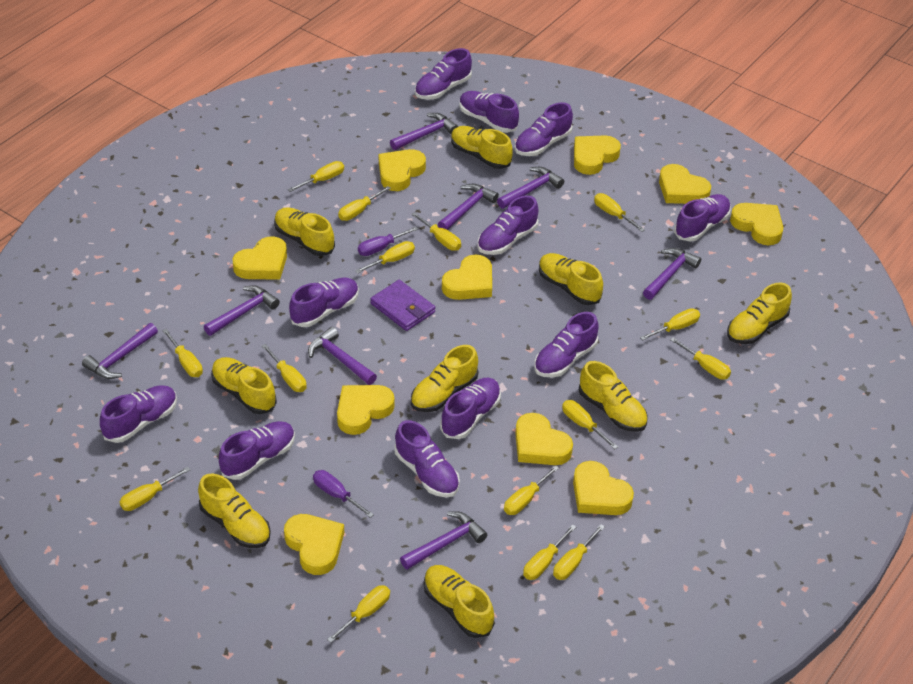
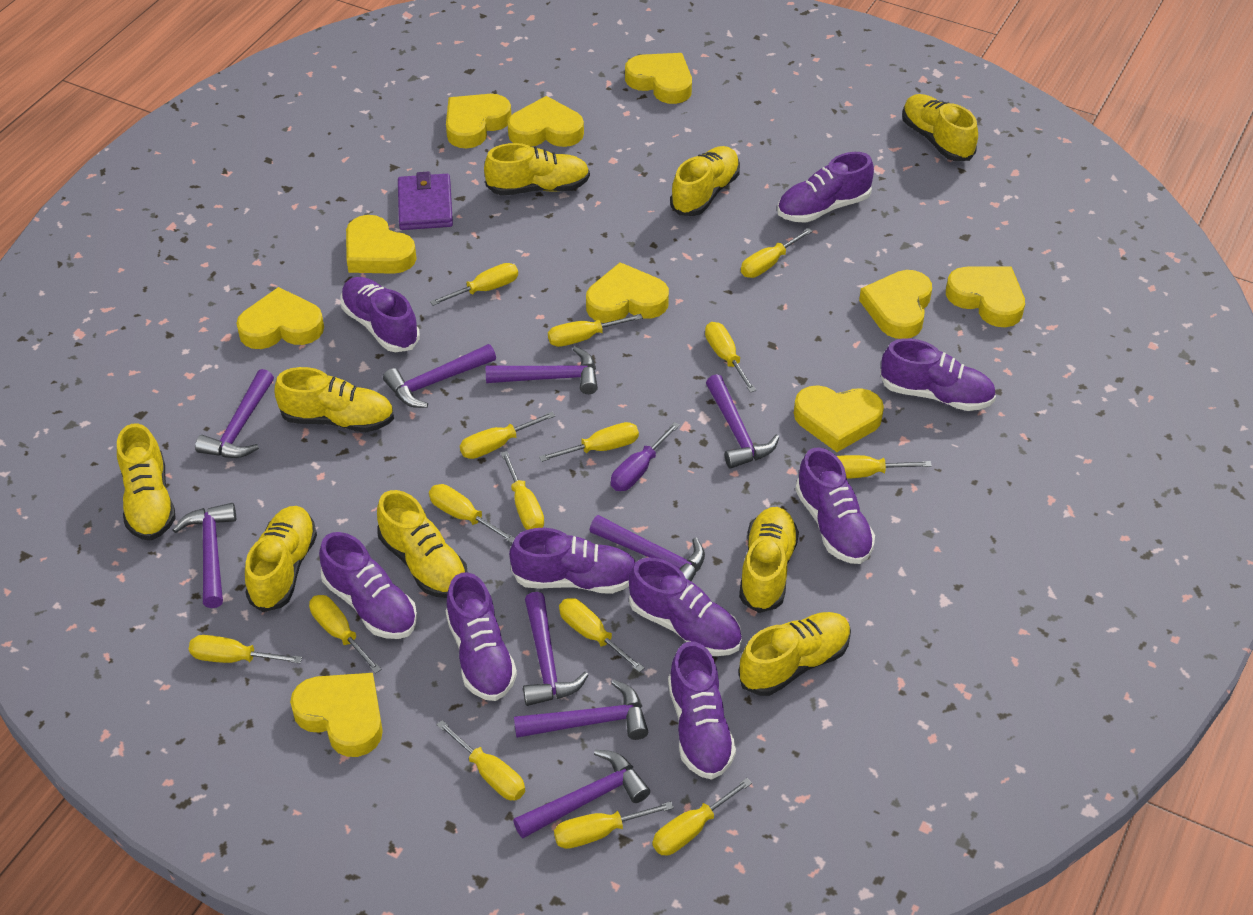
purple hammer: 8 -> 9
purple screwdriver: 2 -> 1
purple shoe: 11 -> 9

